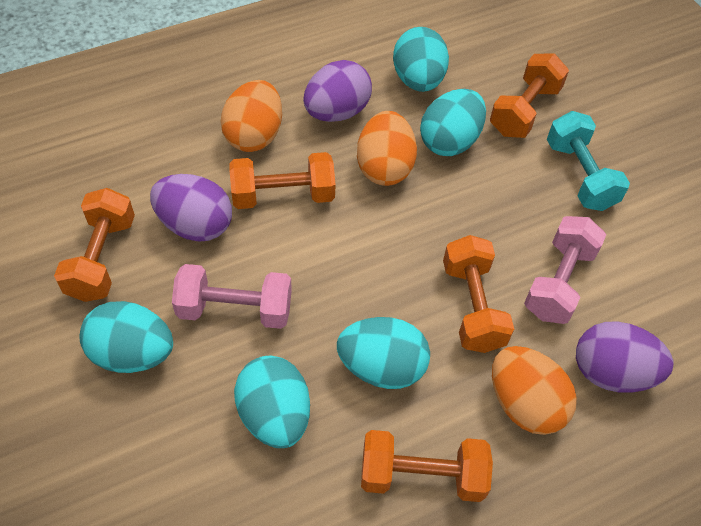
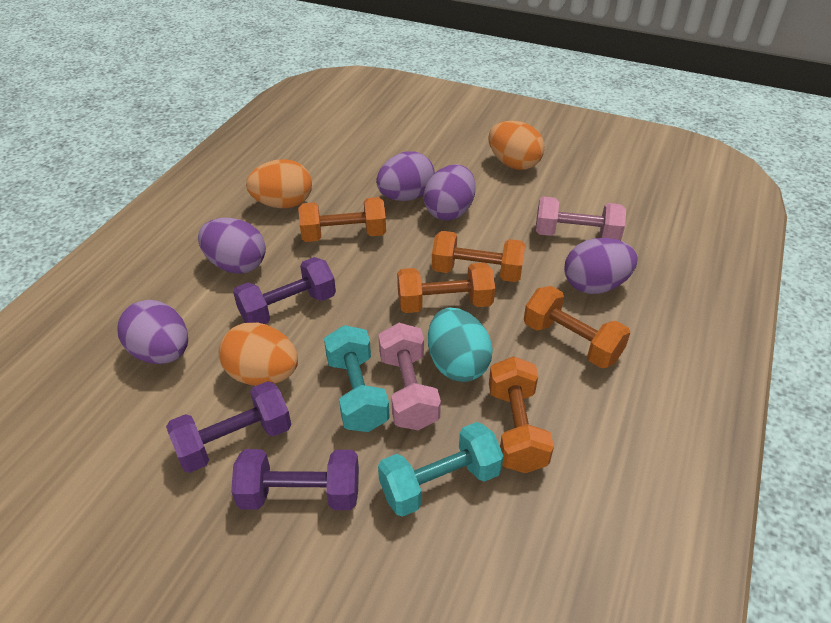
purple dumbbell: 0 -> 3
purple egg: 3 -> 5
turquoise dumbbell: 1 -> 2
turquoise egg: 5 -> 1

